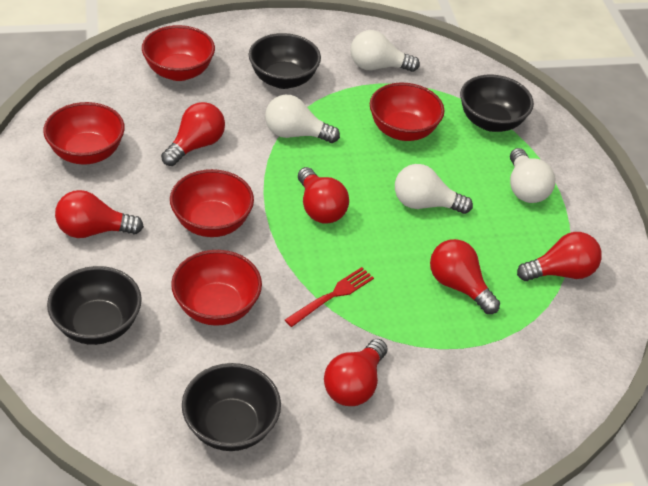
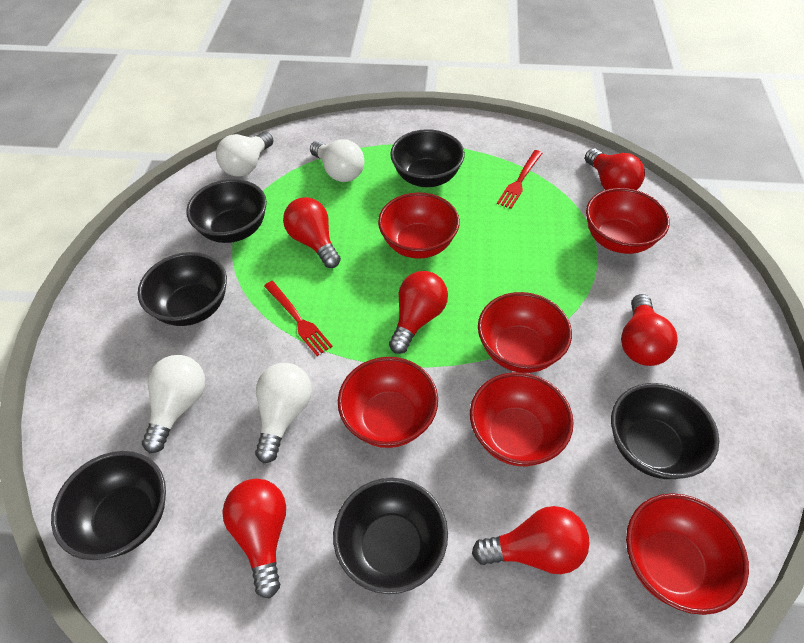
black bowl: 4 -> 6
red bowl: 5 -> 6
red fork: 1 -> 2

